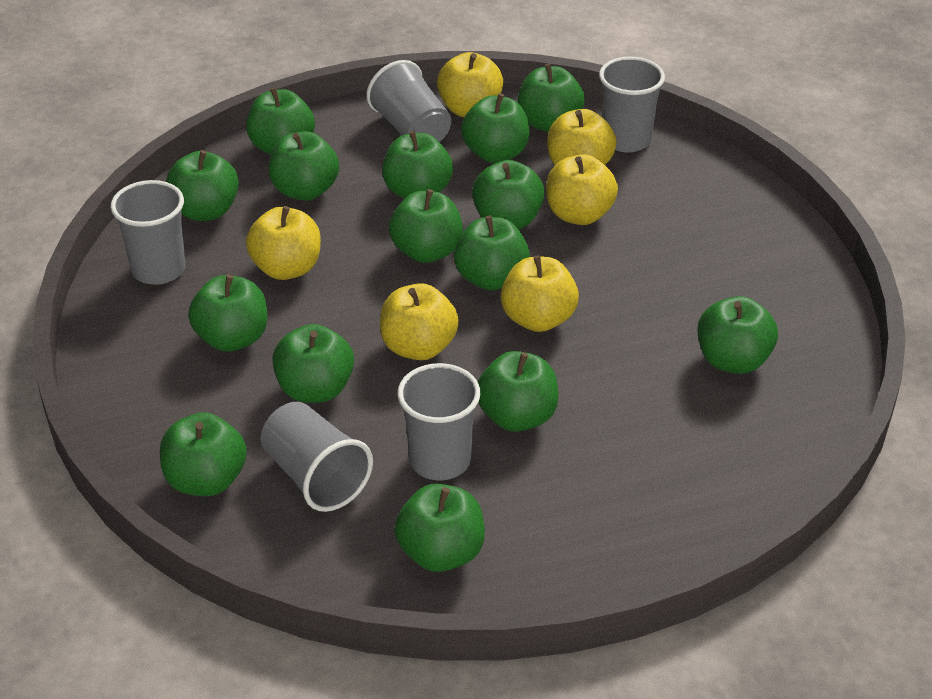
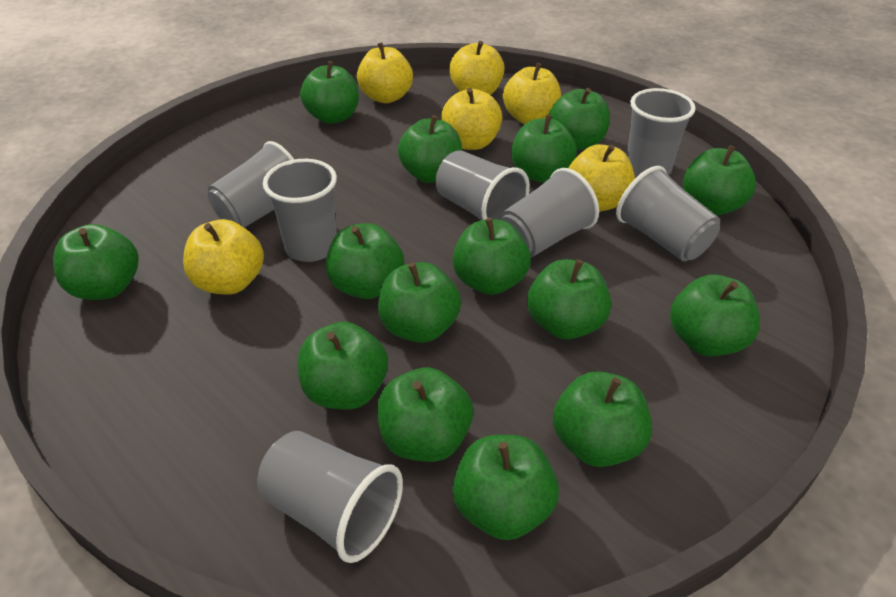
grey cup: 5 -> 7

